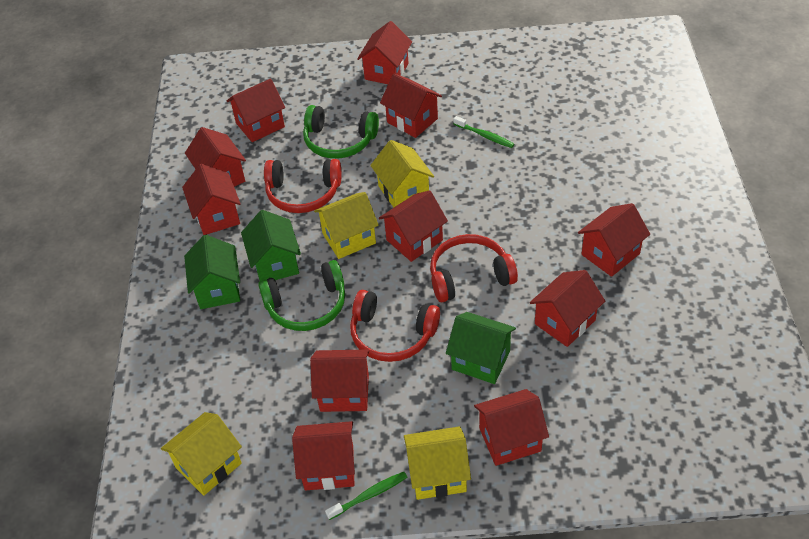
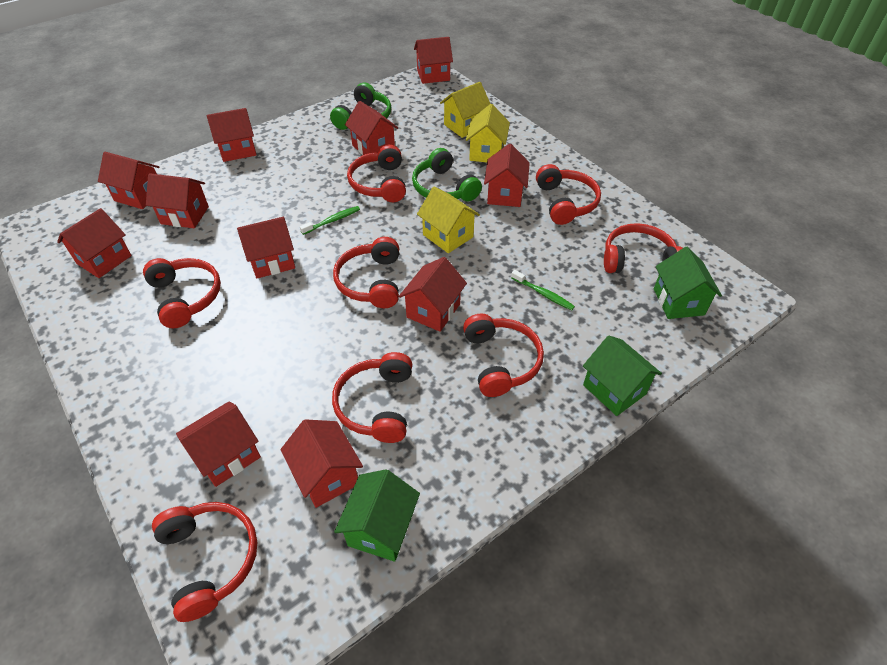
red headphones: 3 -> 8
yellow house: 4 -> 3

